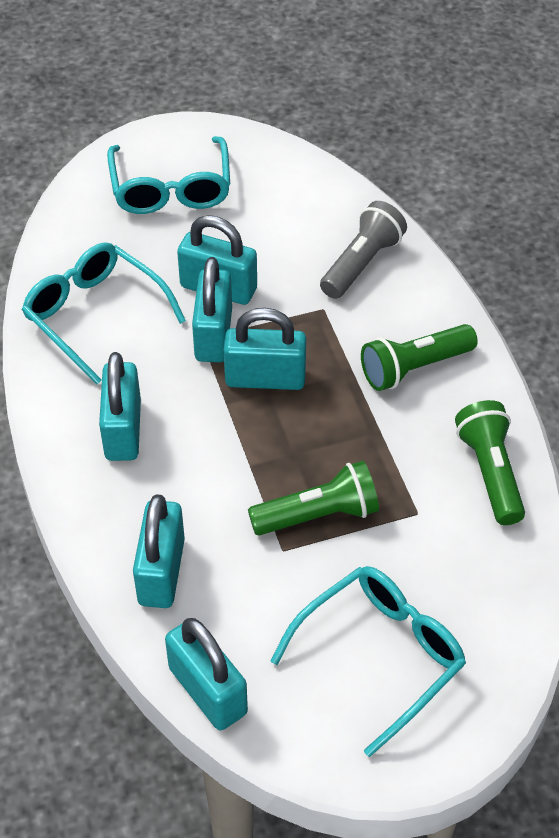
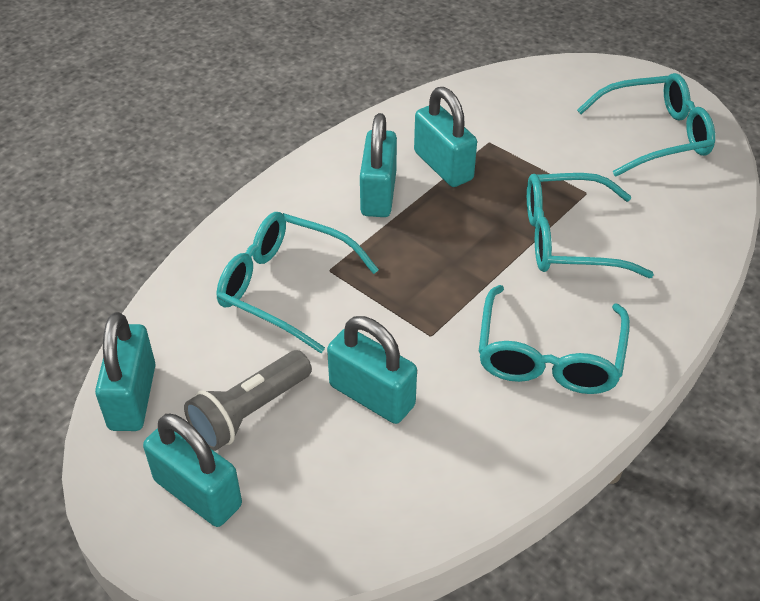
green flashlight: 3 -> 0
turquoise glasses: 3 -> 4
turquoise padlock: 6 -> 5

